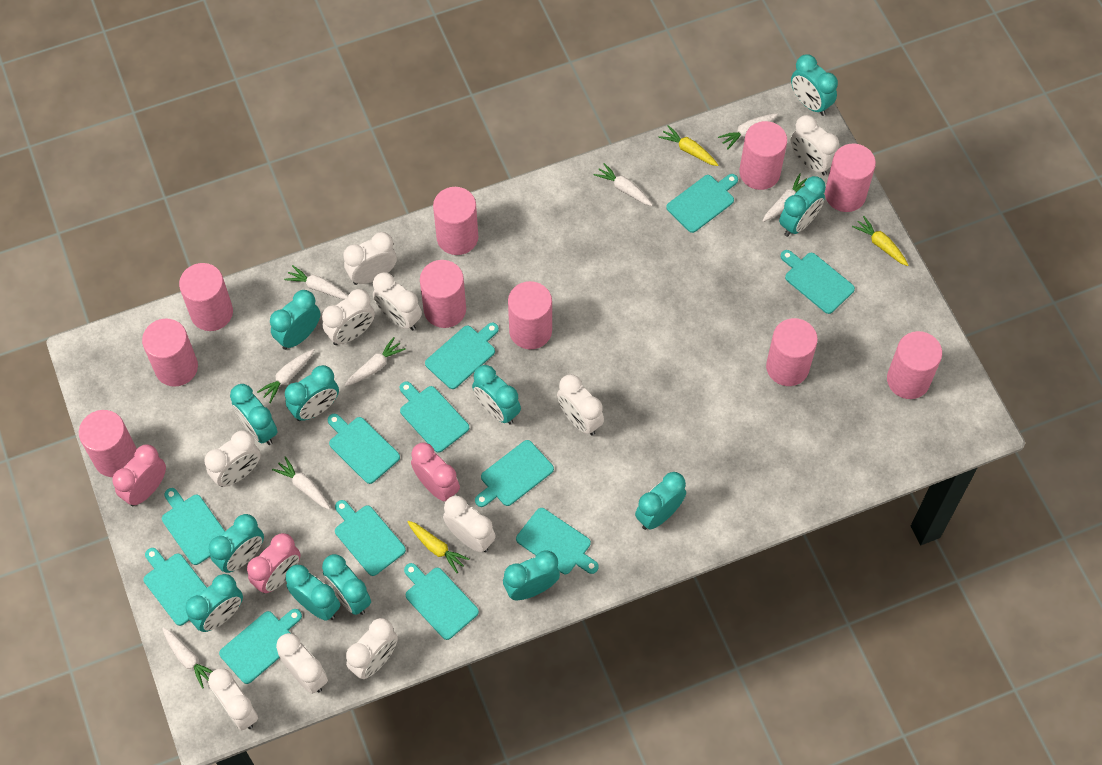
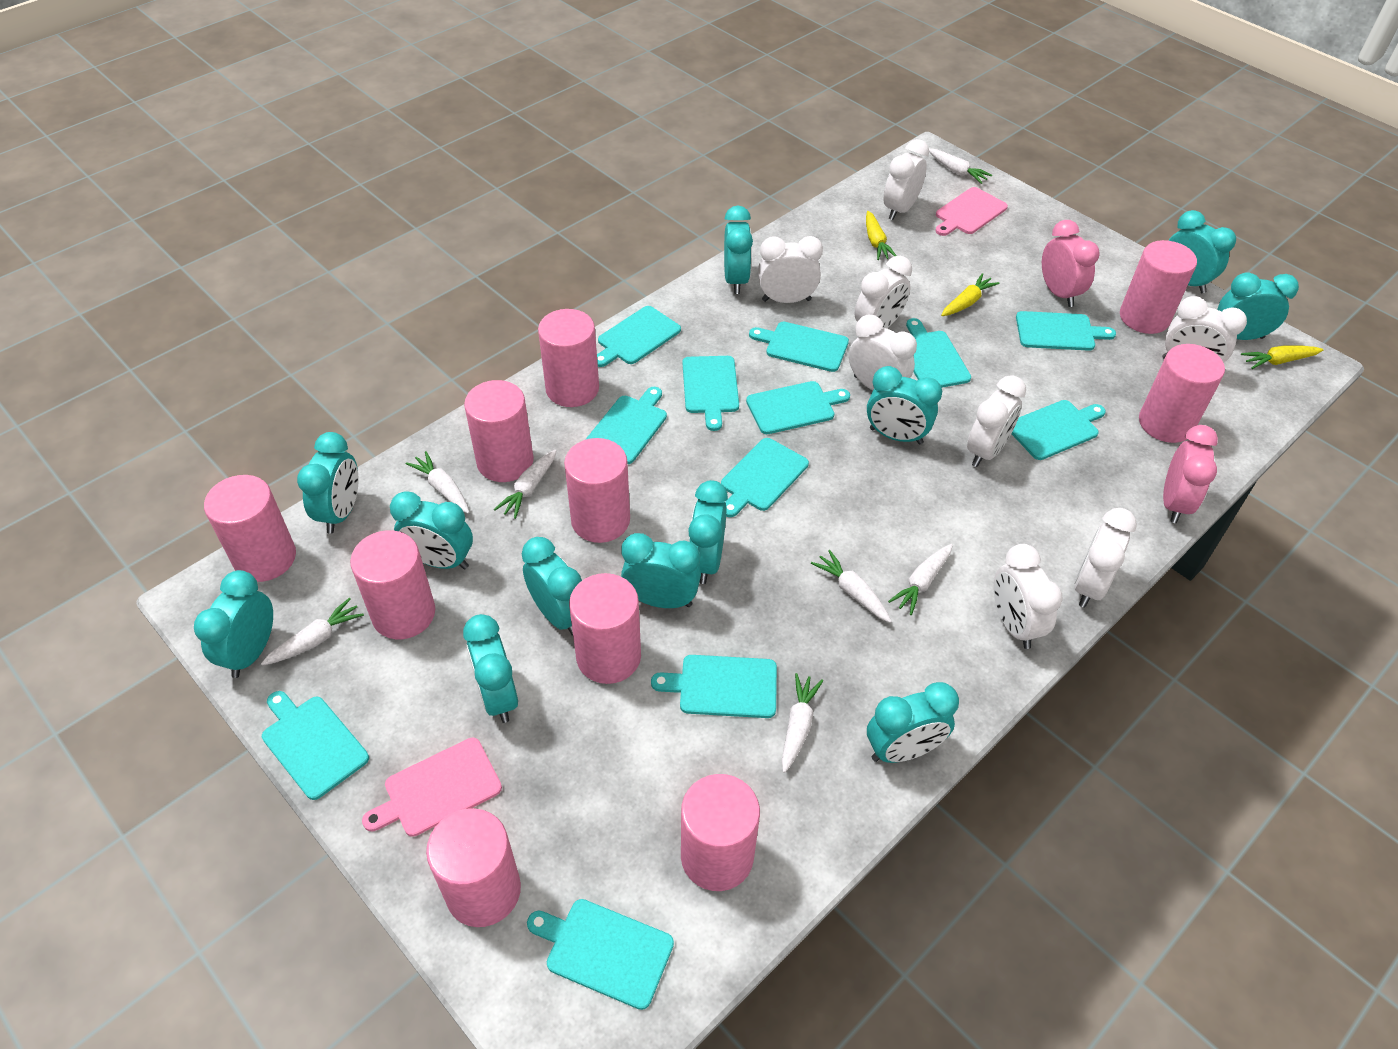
pink clock: 3 -> 2
pink cutting board: 0 -> 2
white carrot: 8 -> 7
white clock: 10 -> 8

